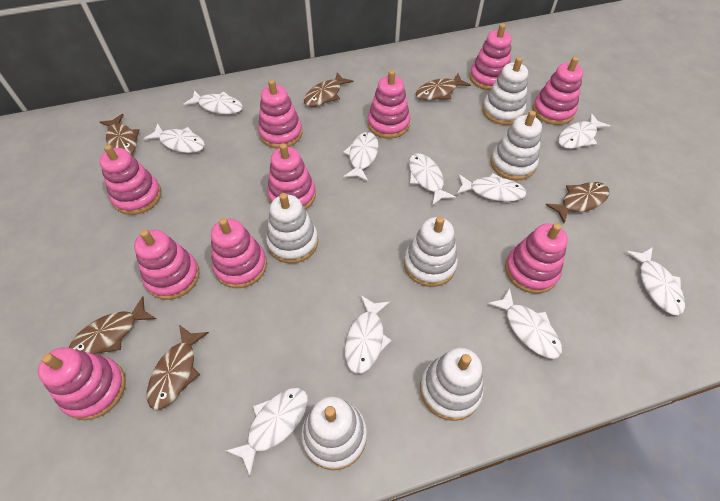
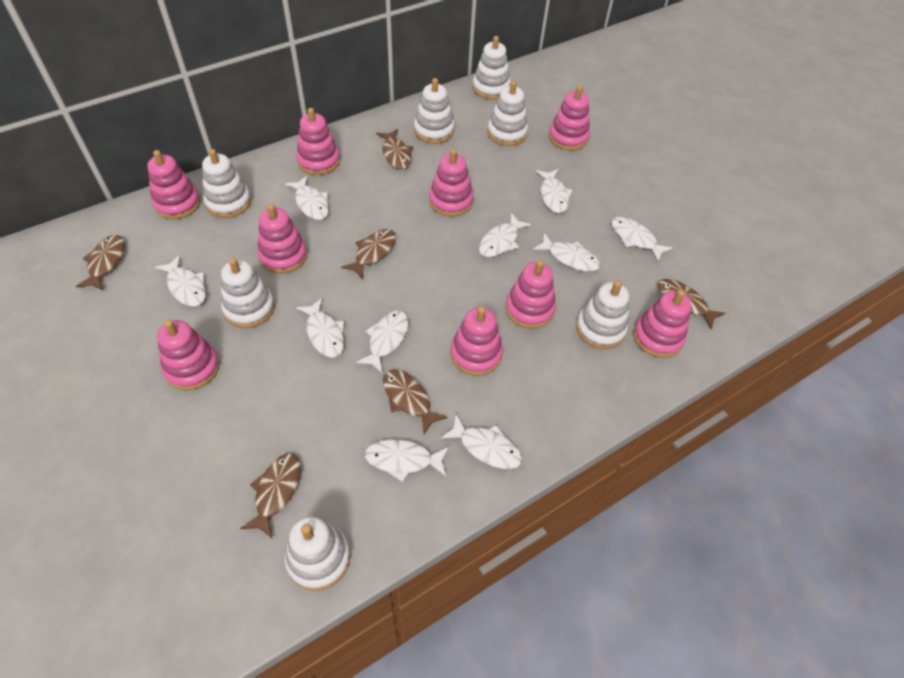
pink stacking toy: 10 -> 9
white stacking toy: 6 -> 7

